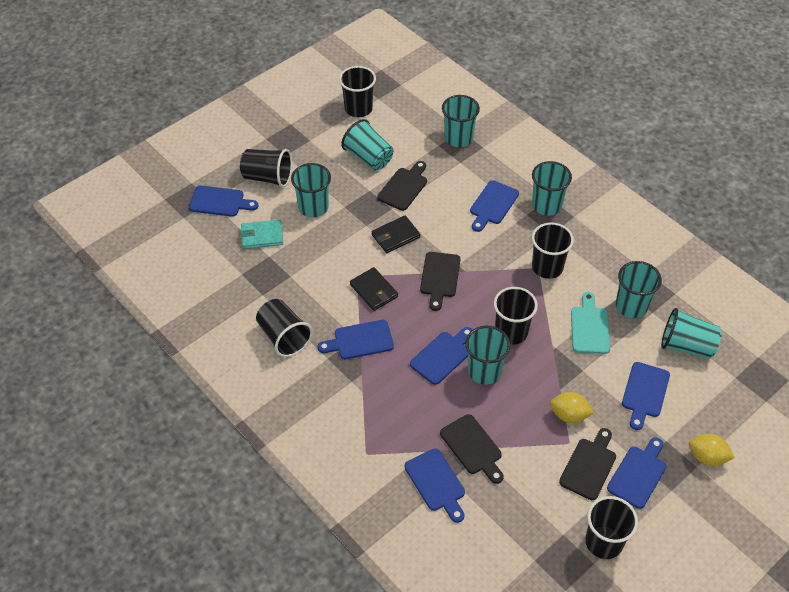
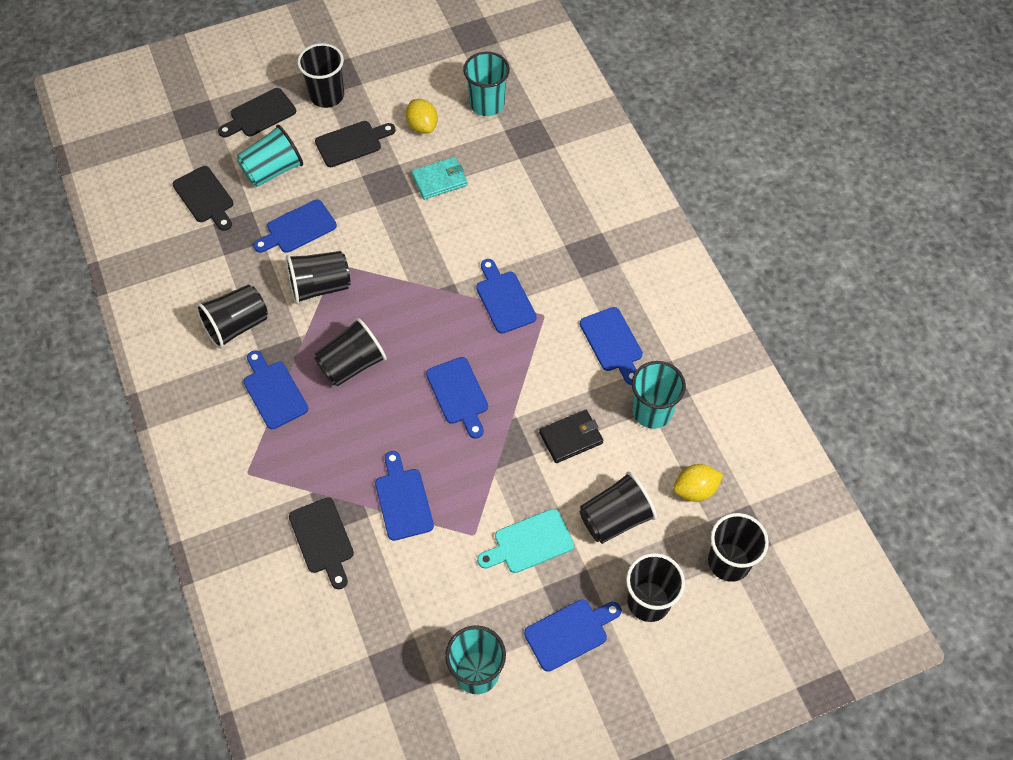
black cup: 6 -> 7
black wallet: 2 -> 1
turquoise cup: 7 -> 4

